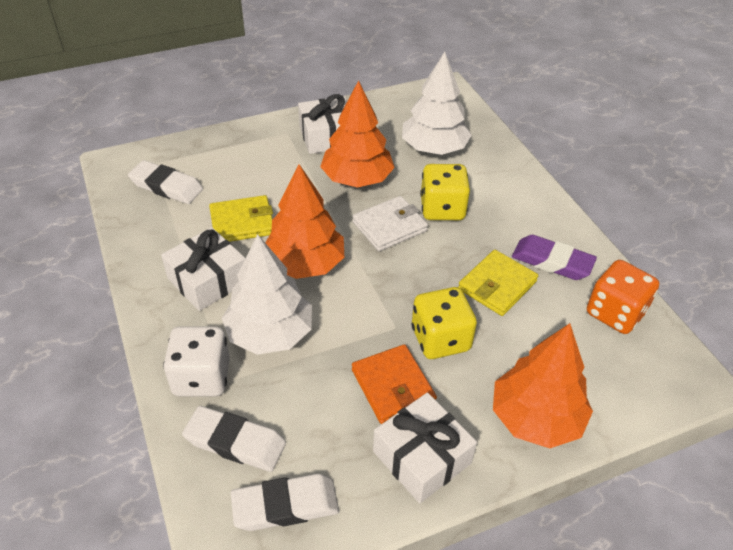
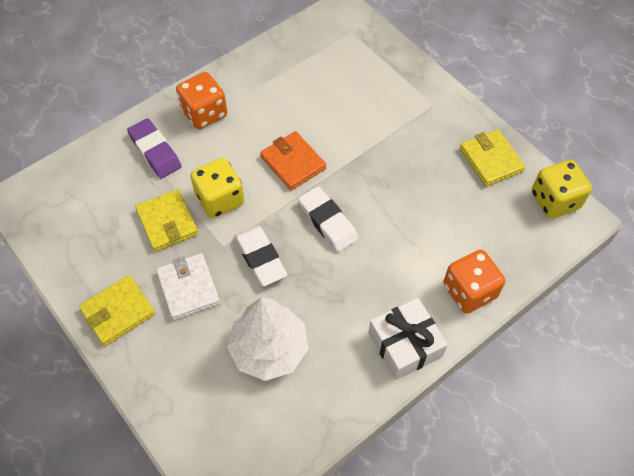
orange dice: 1 -> 2
orange tree: 3 -> 0
white dice: 1 -> 0
white eraser: 3 -> 2
white gift: 3 -> 1
white tree: 2 -> 1
yellow wallet: 2 -> 3

